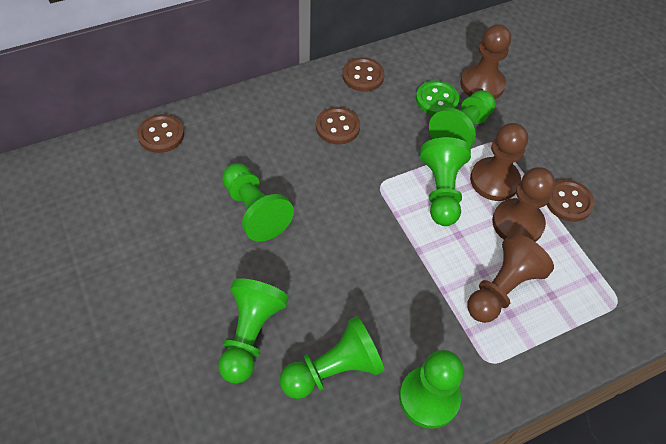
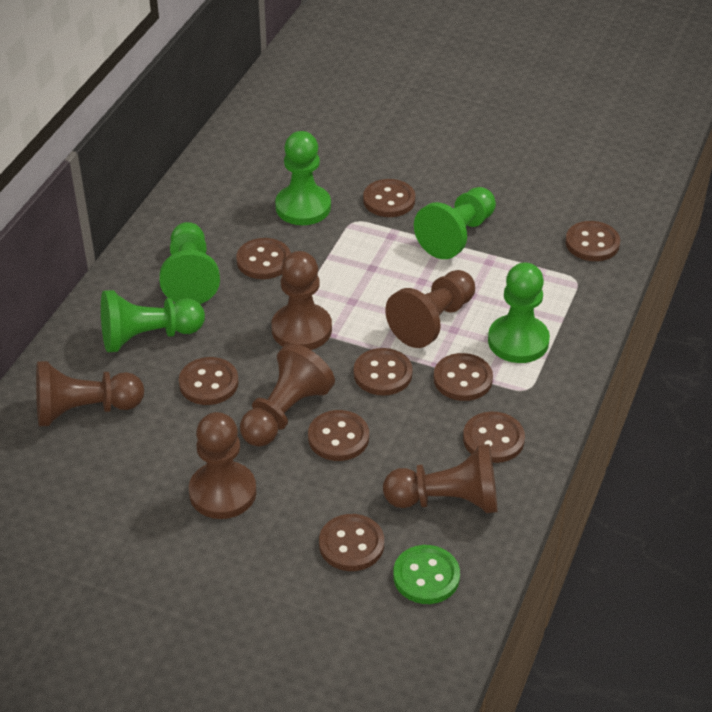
brown button: 4 -> 9
brown pawn: 4 -> 6
green pawn: 6 -> 5

